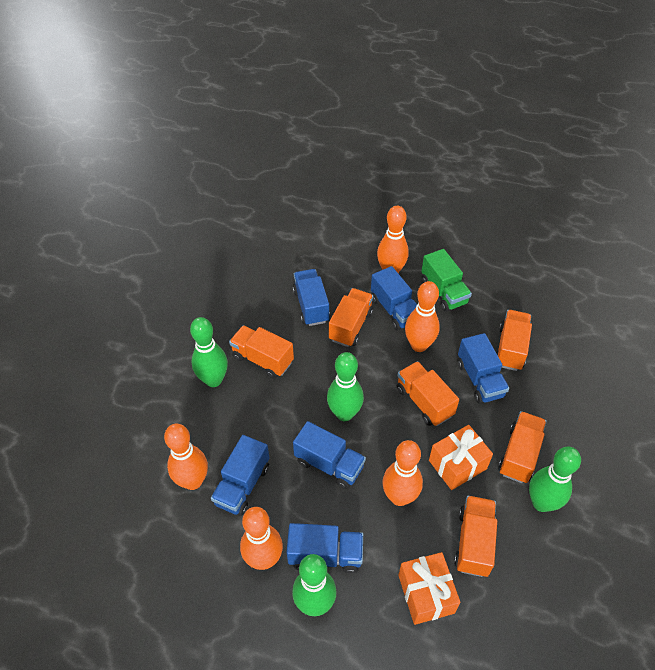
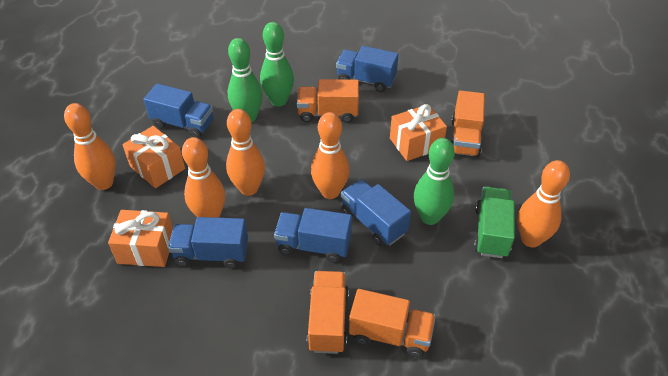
blue truck: 6 -> 5
green bowling pin: 4 -> 3
orange gift: 2 -> 3
orange truck: 6 -> 4

